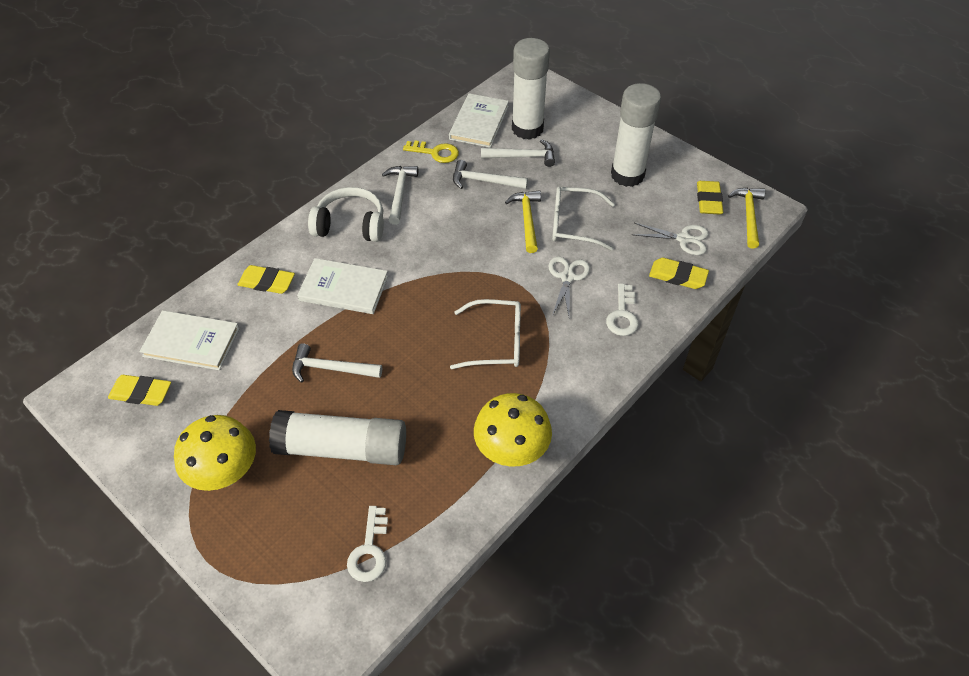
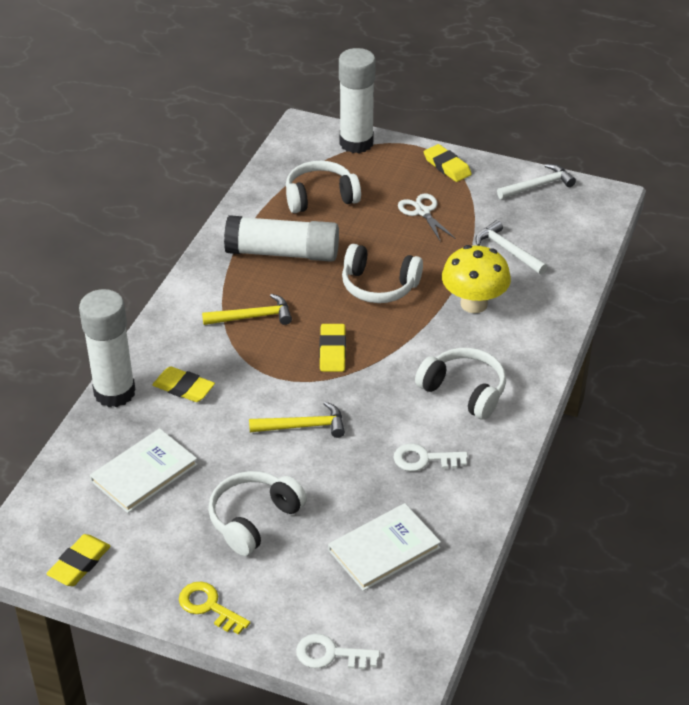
white book: 3 -> 2
white glasses: 2 -> 0
white hammer: 4 -> 2
white headphones: 1 -> 4
white scissors: 2 -> 1
yellow mushroom: 2 -> 1

